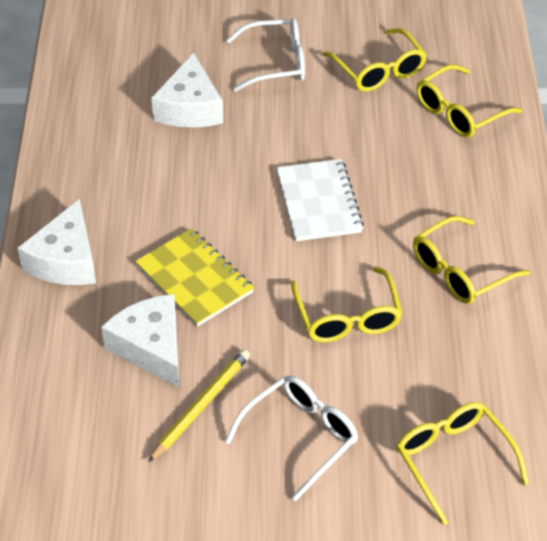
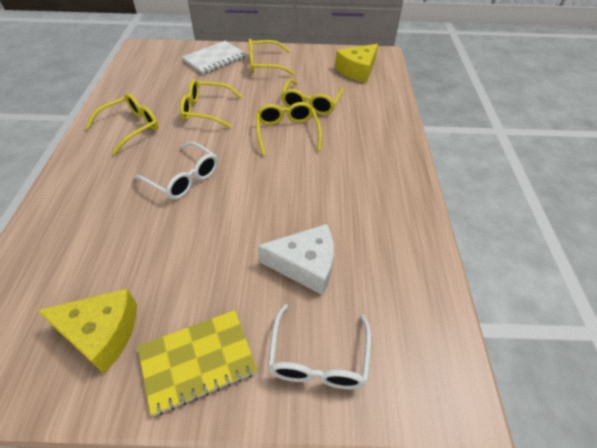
white cheese: 3 -> 1
yellow cheese: 0 -> 2
yellow pencil: 1 -> 0

